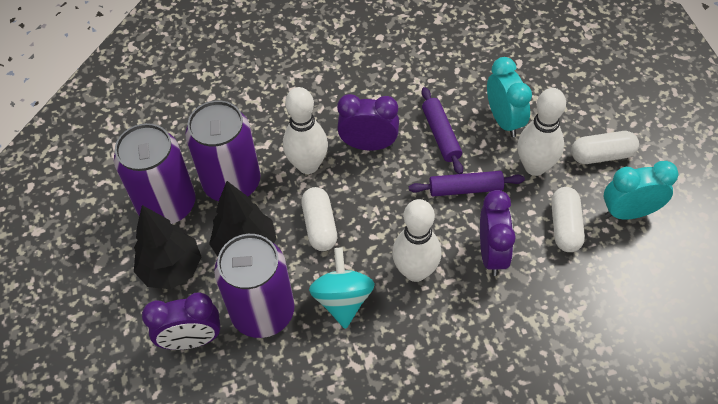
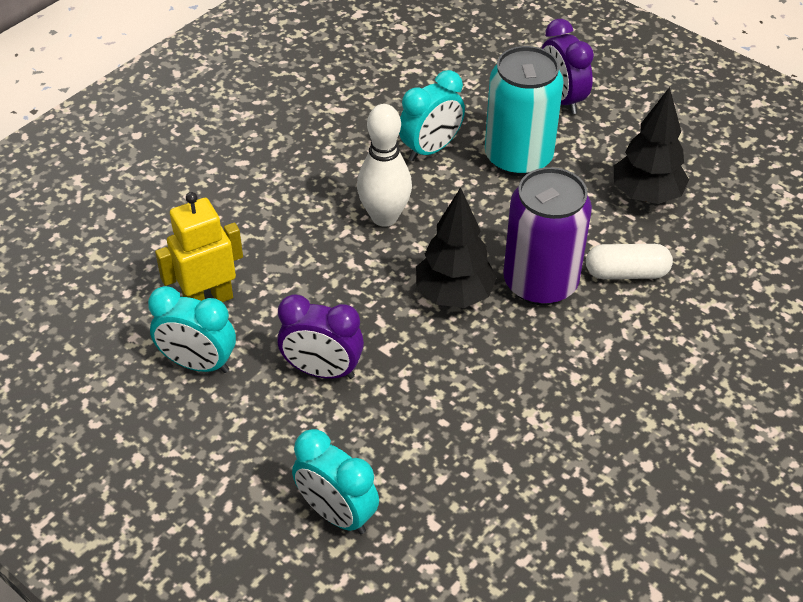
purple can: 3 -> 1
purple clock: 3 -> 2
purple rolling pin: 2 -> 0
turquoise can: 0 -> 1
turquoise clock: 2 -> 3
turquoise spinning top: 1 -> 0
white bowling pin: 3 -> 1
white capsule: 3 -> 1
yellow robot: 0 -> 1

